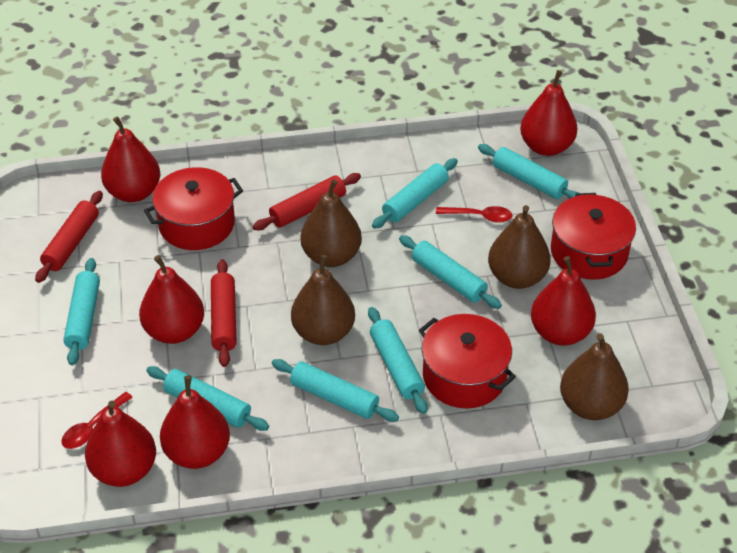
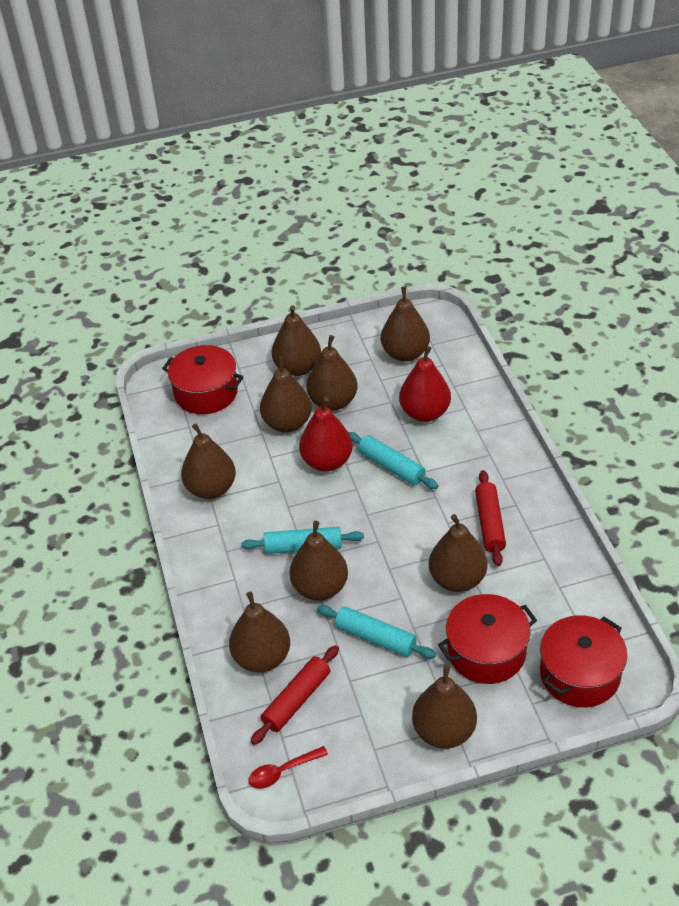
brown pear: 4 -> 9
red pear: 6 -> 2
red rolling pin: 3 -> 2
red spoon: 2 -> 1
turquoise rolling pin: 7 -> 3

